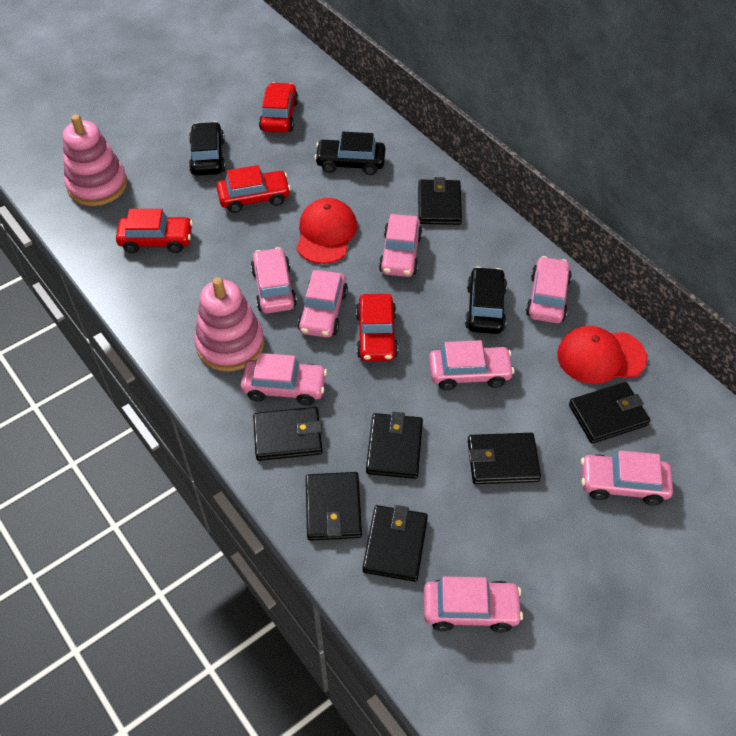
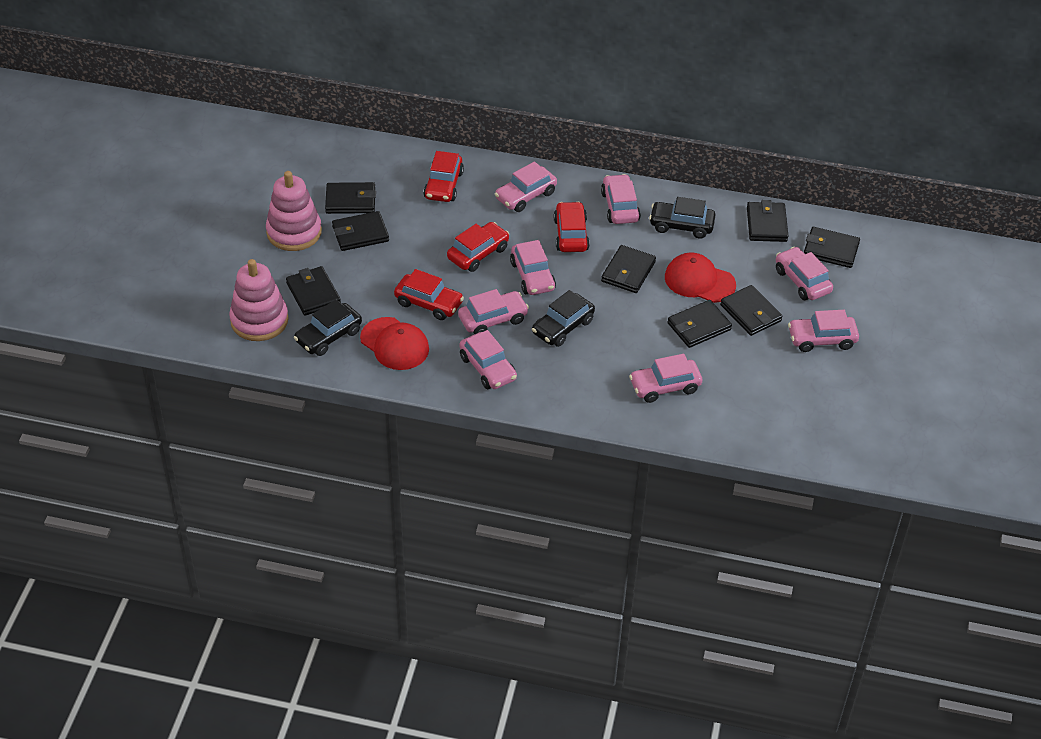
black wallet: 7 -> 8

